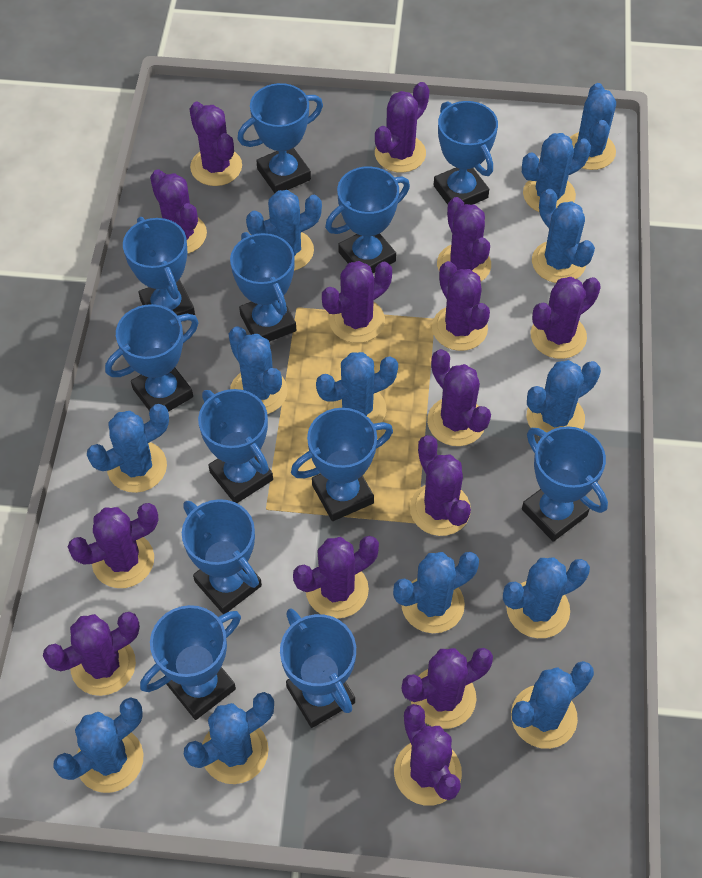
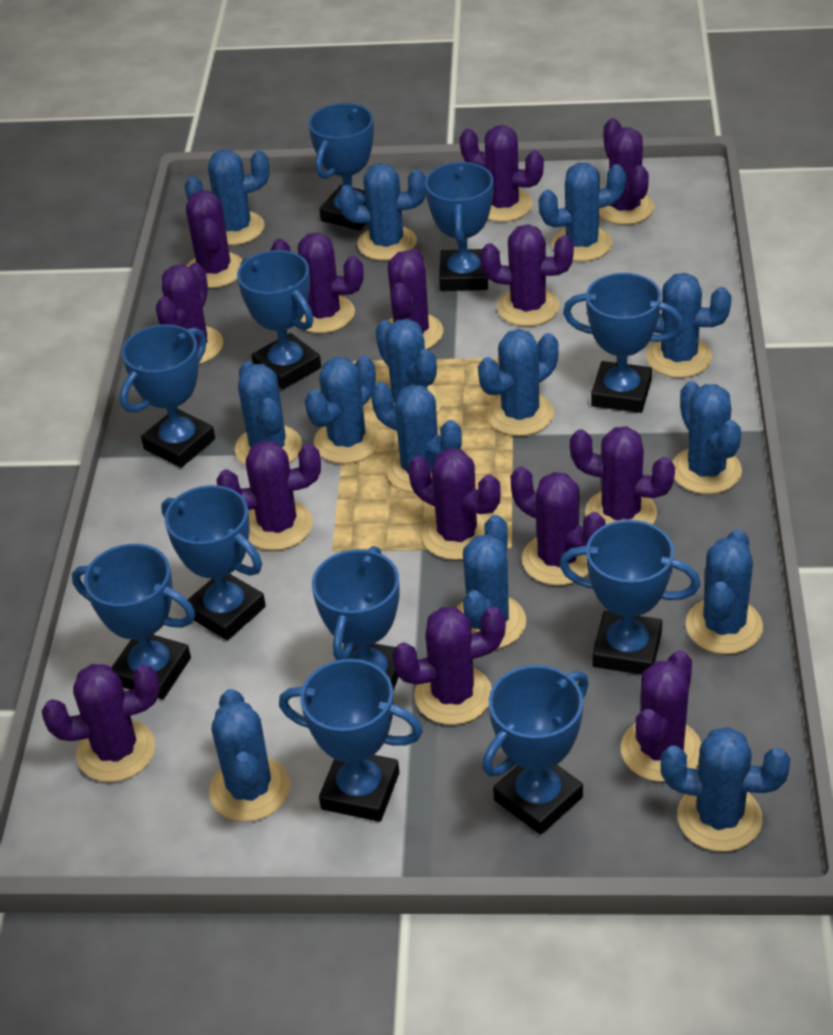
blue cactus: 13 -> 14
blue trophy: 12 -> 11

